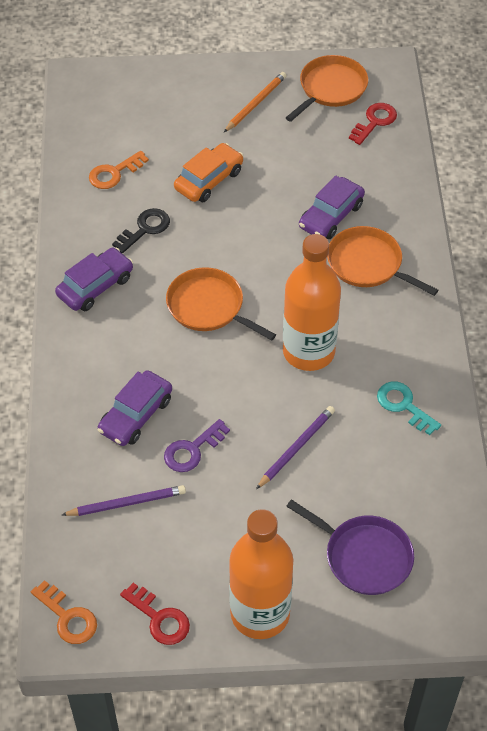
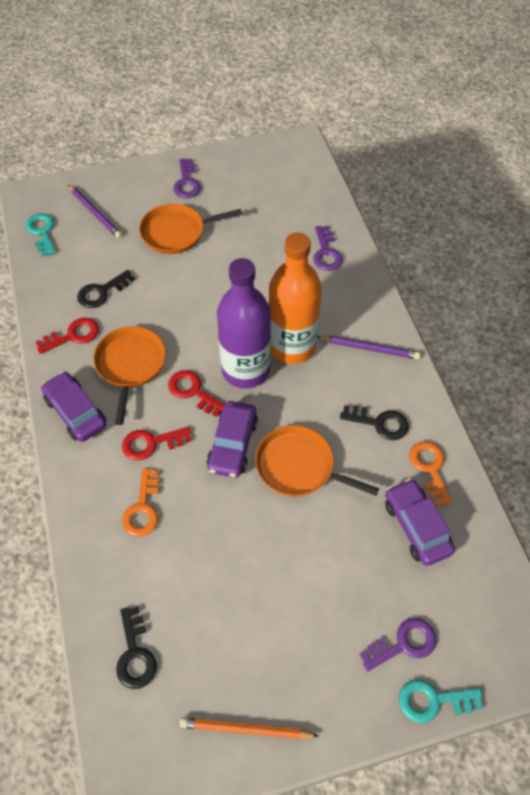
black key: 1 -> 3
orange bottle: 2 -> 1
orange car: 1 -> 0
purple bottle: 0 -> 1
purple key: 1 -> 3
purple pan: 1 -> 0
red key: 2 -> 3
turquoise key: 1 -> 2

